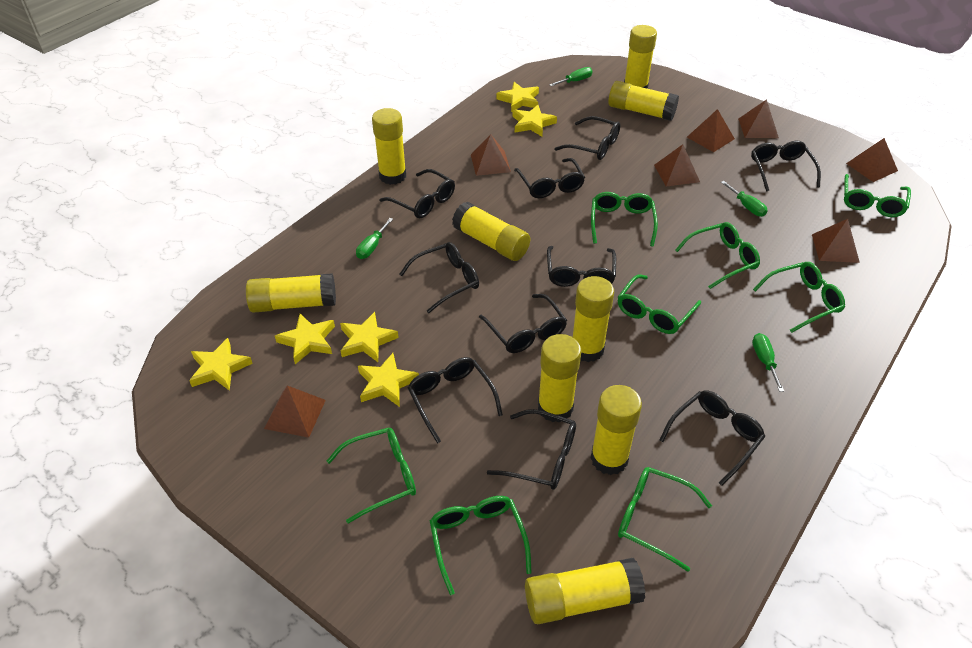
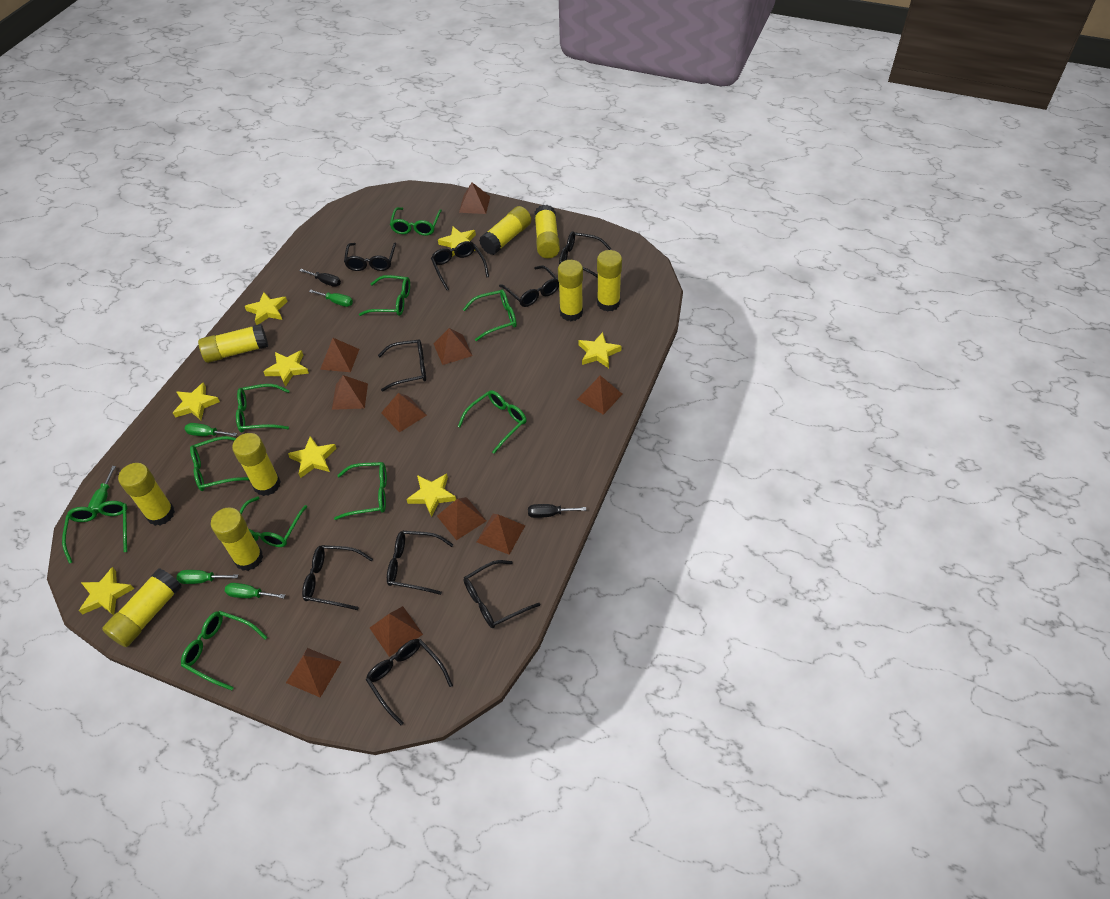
black glasses: 10 -> 9
black screwdriver: 0 -> 2
brown pyramid: 7 -> 10
green glasses: 8 -> 10
green screwdriver: 4 -> 5
yellow star: 6 -> 8

